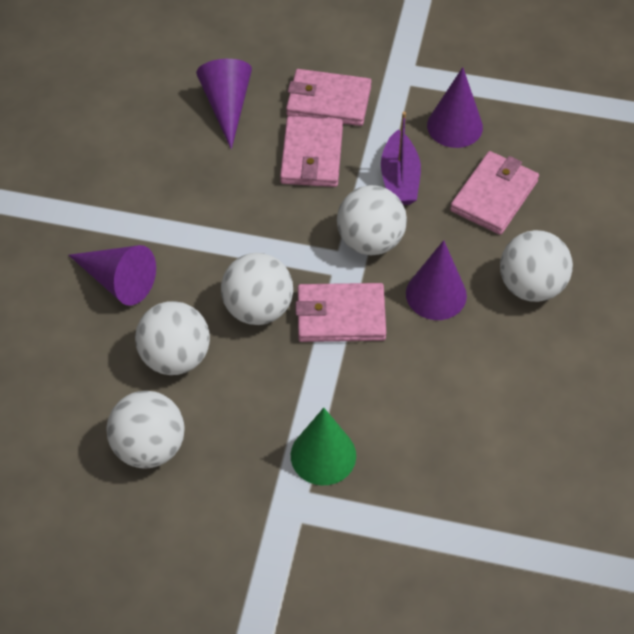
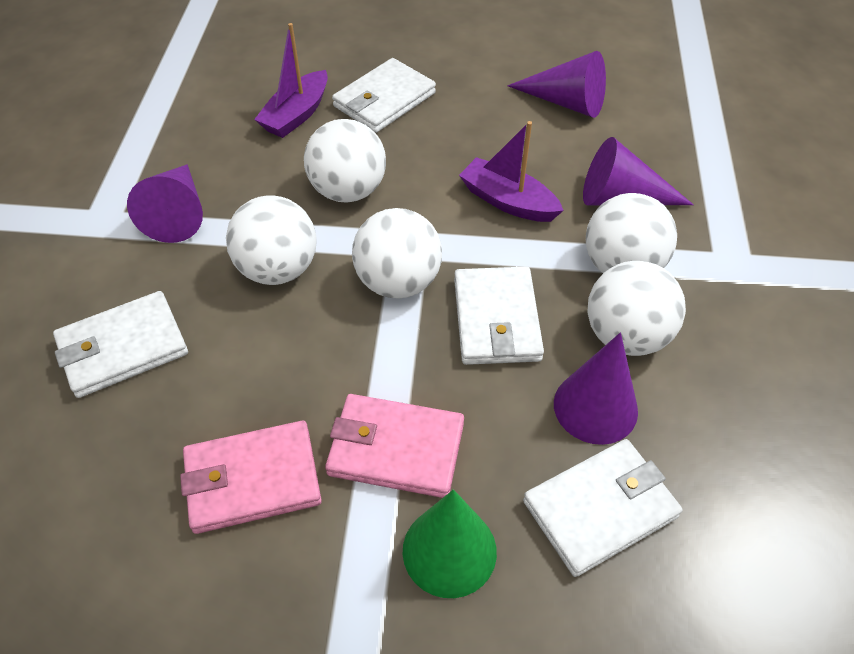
pink wallet: 4 -> 2
purple boat: 1 -> 2
white wallet: 0 -> 4

